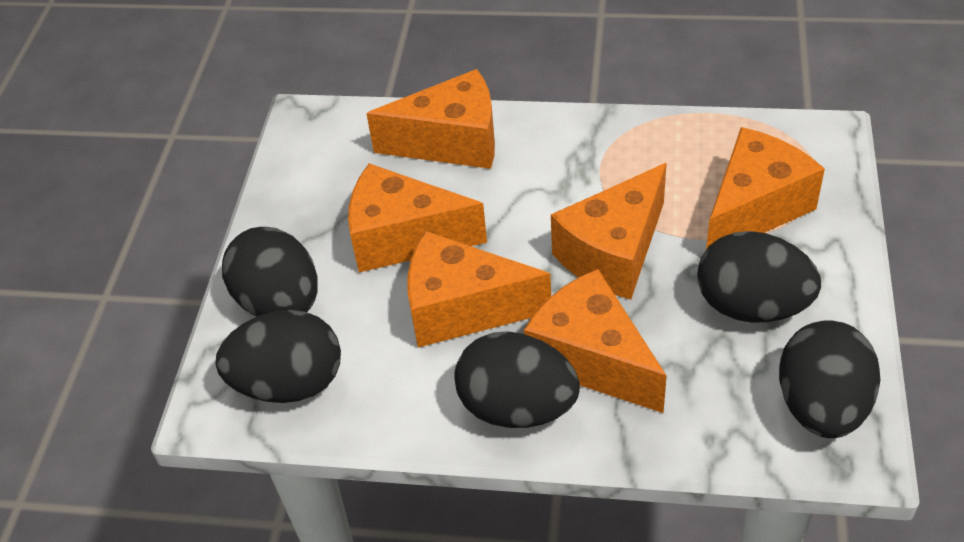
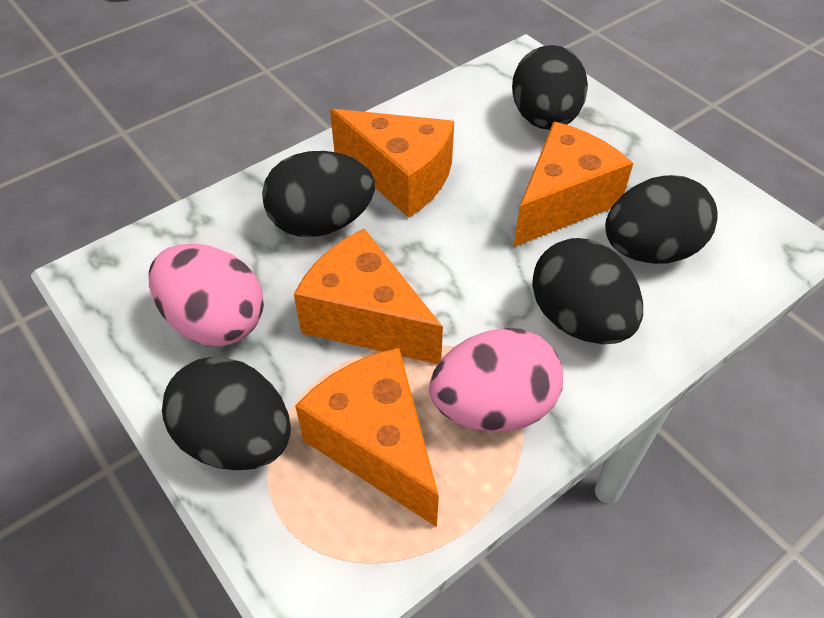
orange cheese: 6 -> 4
pink egg: 0 -> 2

